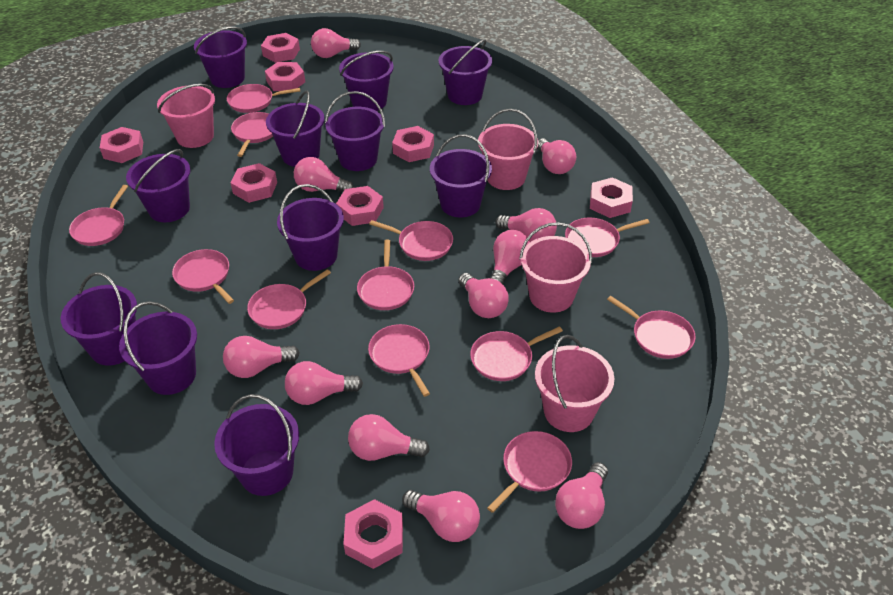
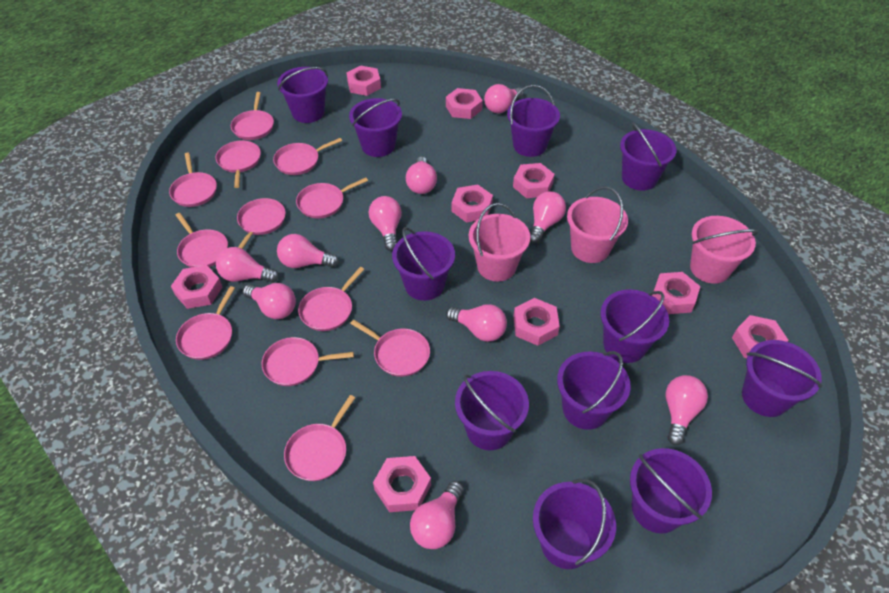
pink bucket: 4 -> 3
pink light bulb: 11 -> 10
pink nut: 8 -> 9

